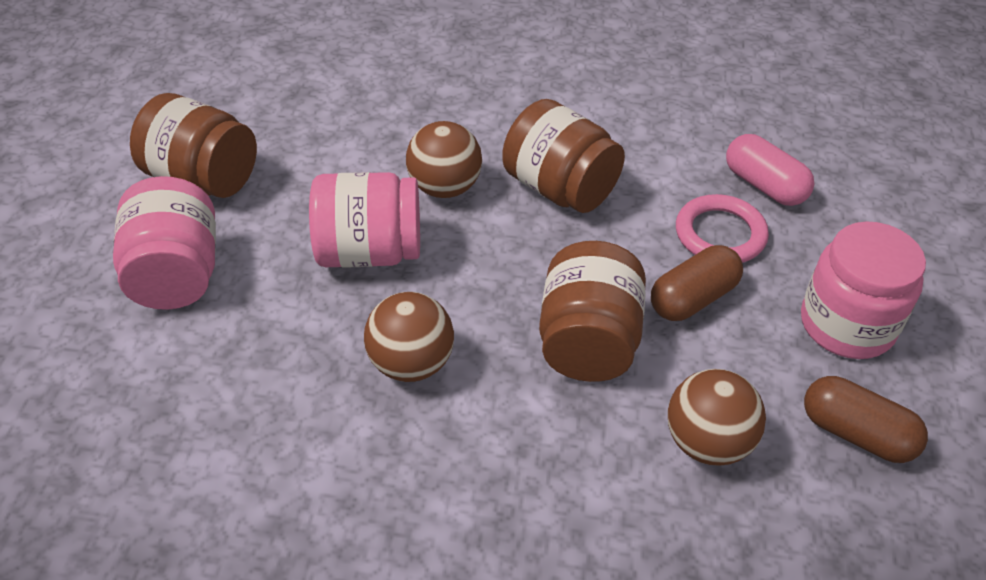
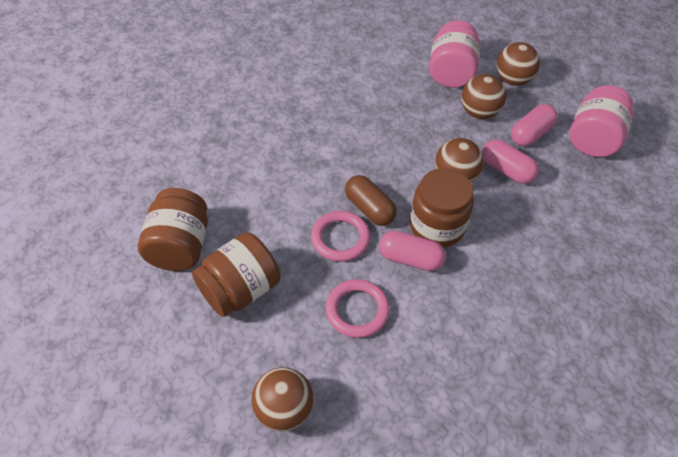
brown ball: 3 -> 4
brown capsule: 2 -> 1
pink capsule: 1 -> 3
pink jar: 3 -> 2
pink ring: 1 -> 2

